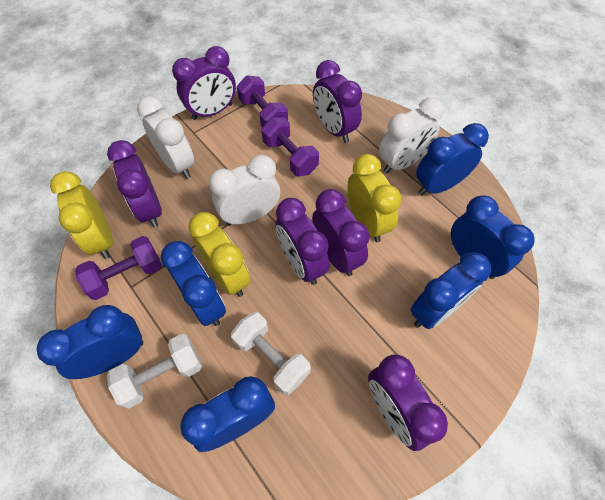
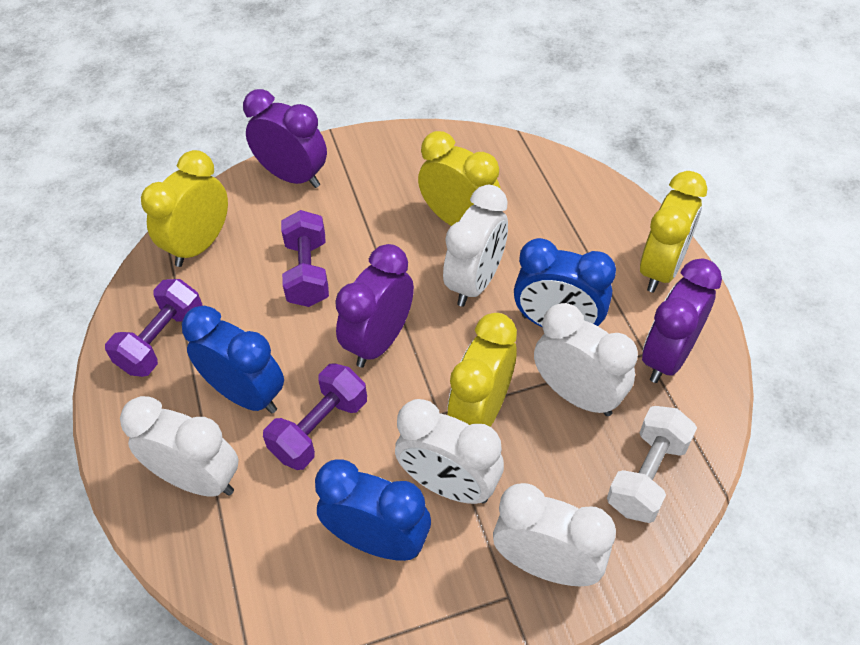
blue clock: 6 -> 3
purple clock: 6 -> 3
white clock: 3 -> 5
white dumbbell: 2 -> 1
yellow clock: 3 -> 4

